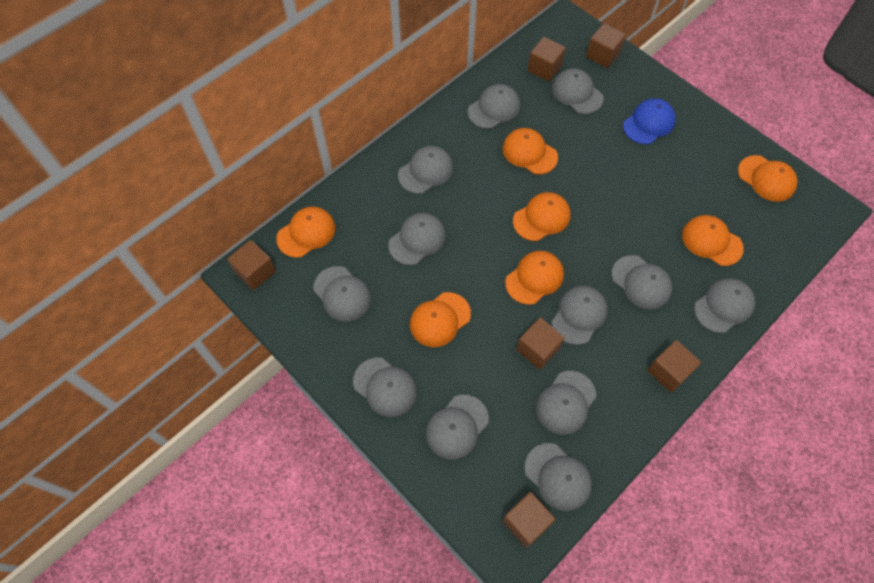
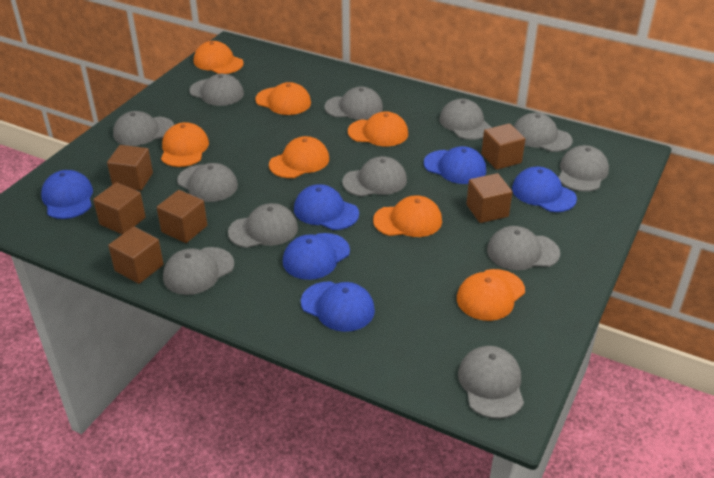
blue cap: 1 -> 6

